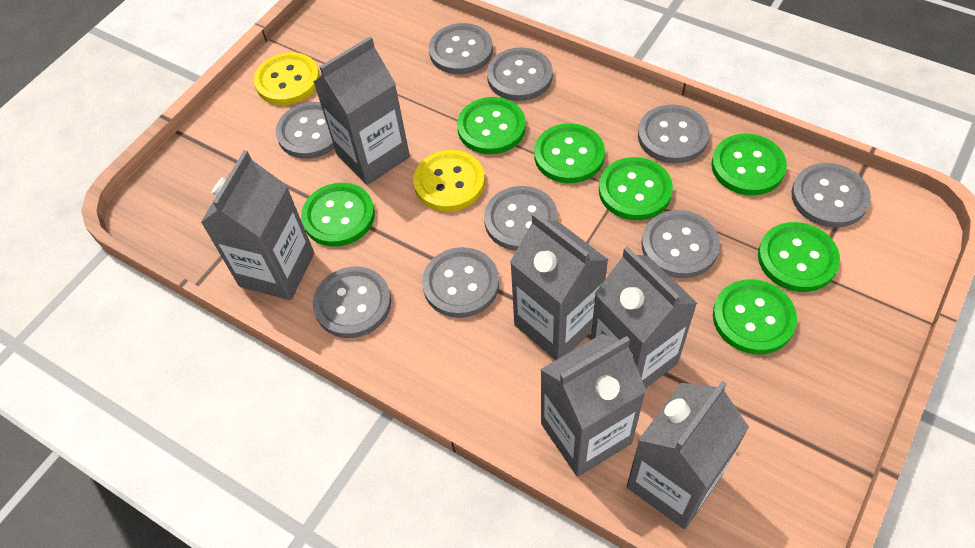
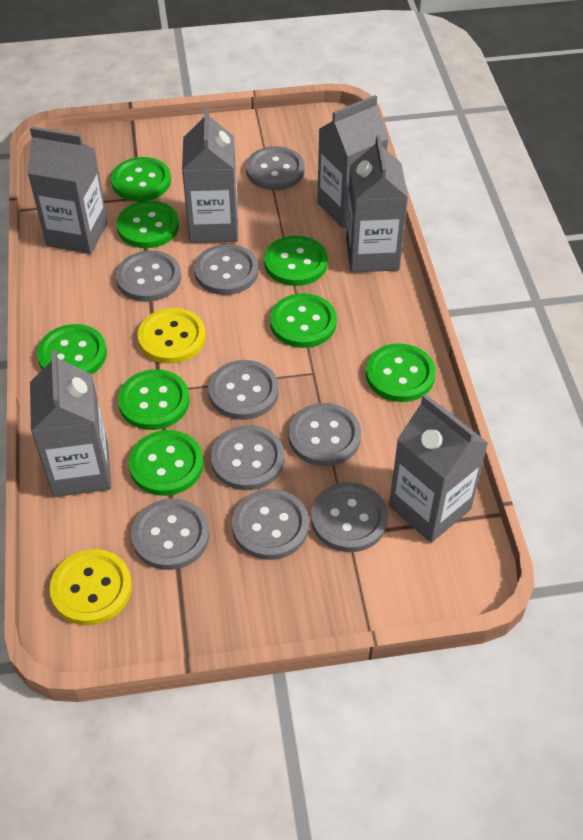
green button: 7 -> 8

